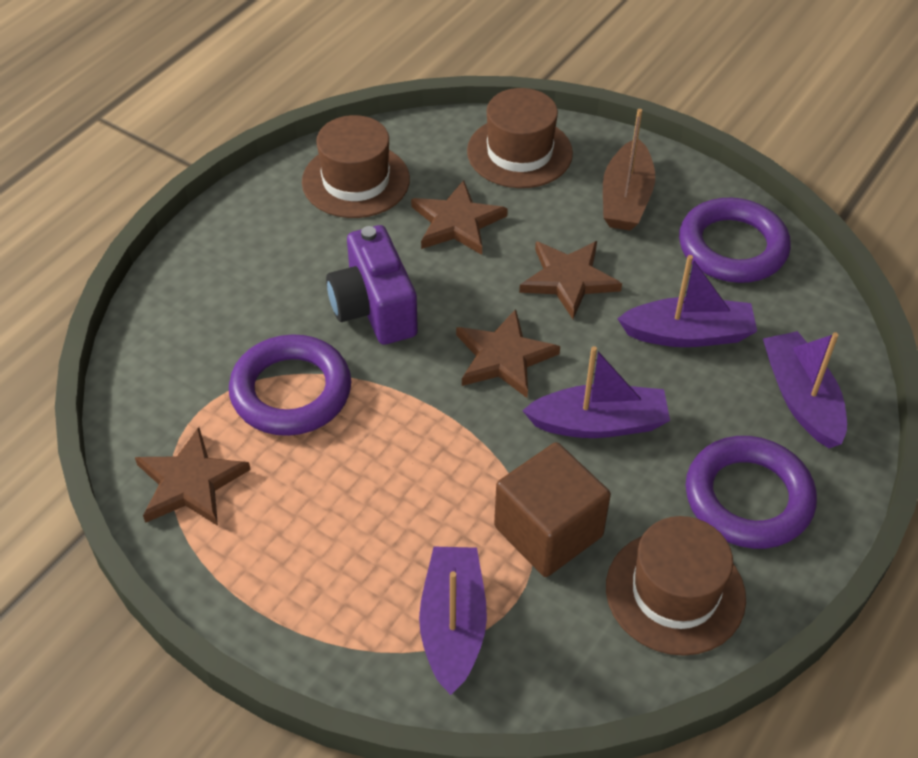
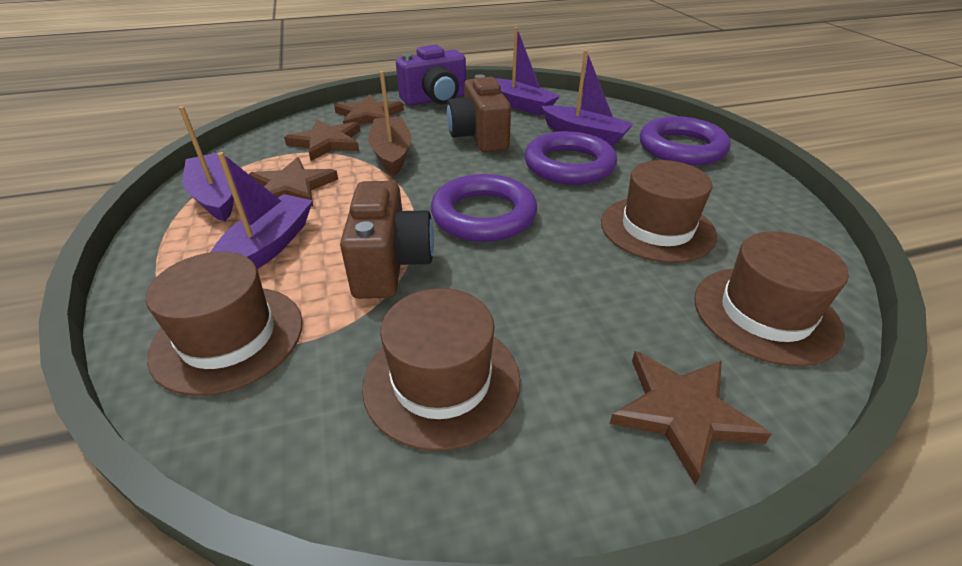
brown camera: 0 -> 2
brown cube: 1 -> 0
brown hat: 3 -> 4

